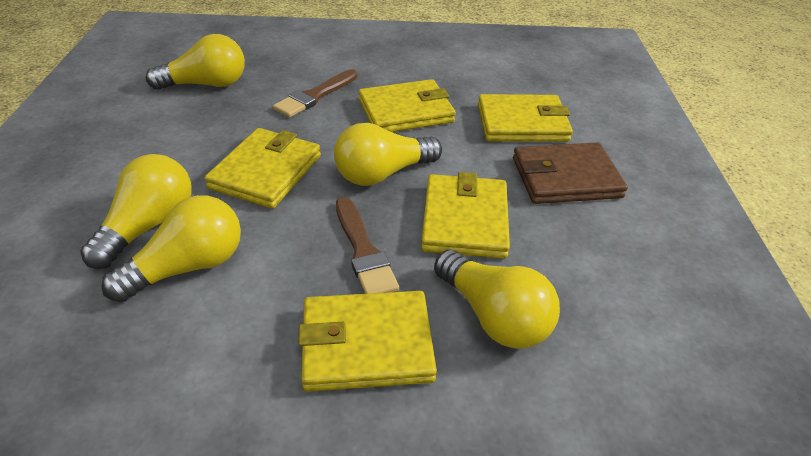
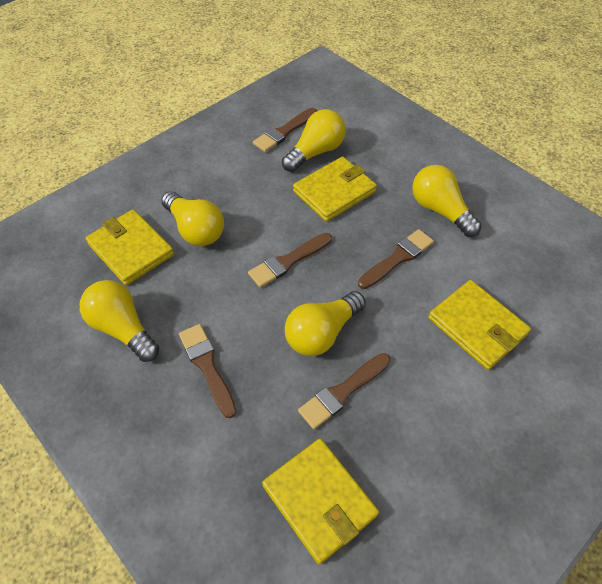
brown brush: 2 -> 5
brown wallet: 1 -> 0
yellow wallet: 5 -> 4

